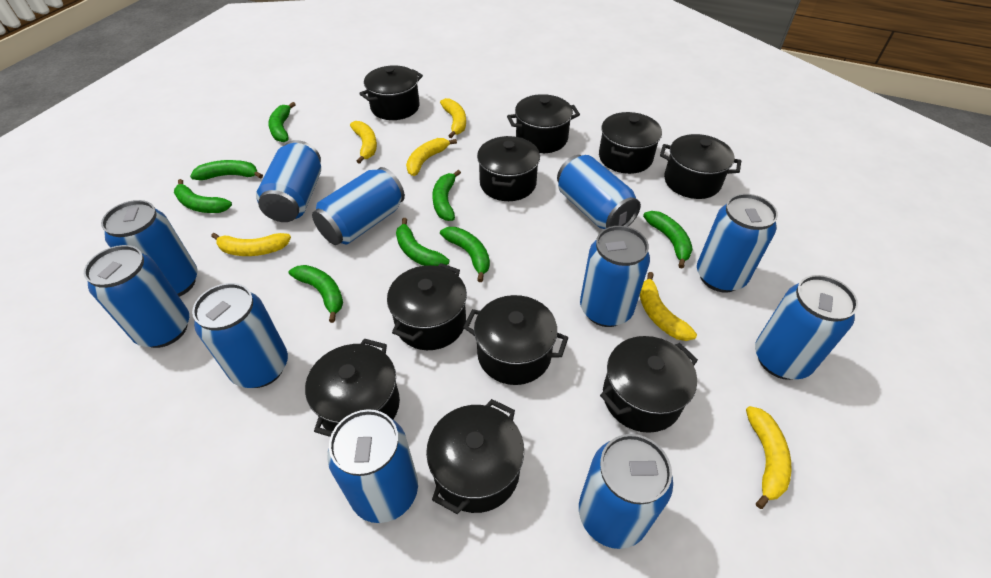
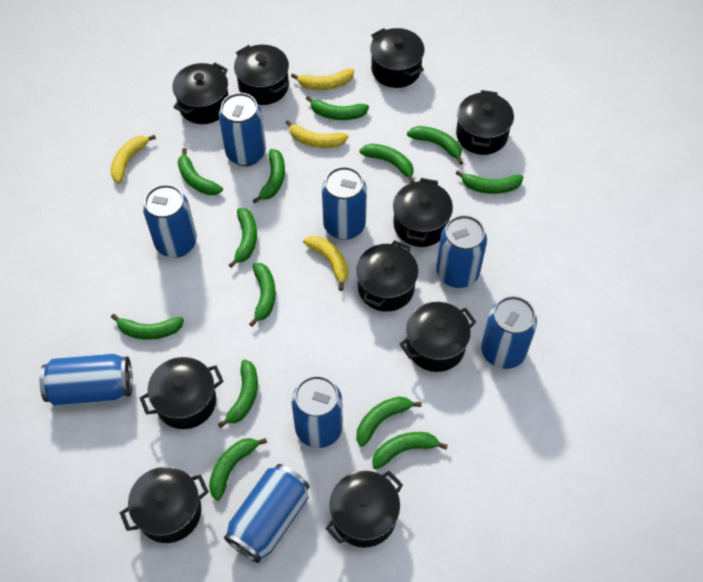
blue can: 11 -> 8
green banana: 8 -> 13
yellow banana: 6 -> 4

